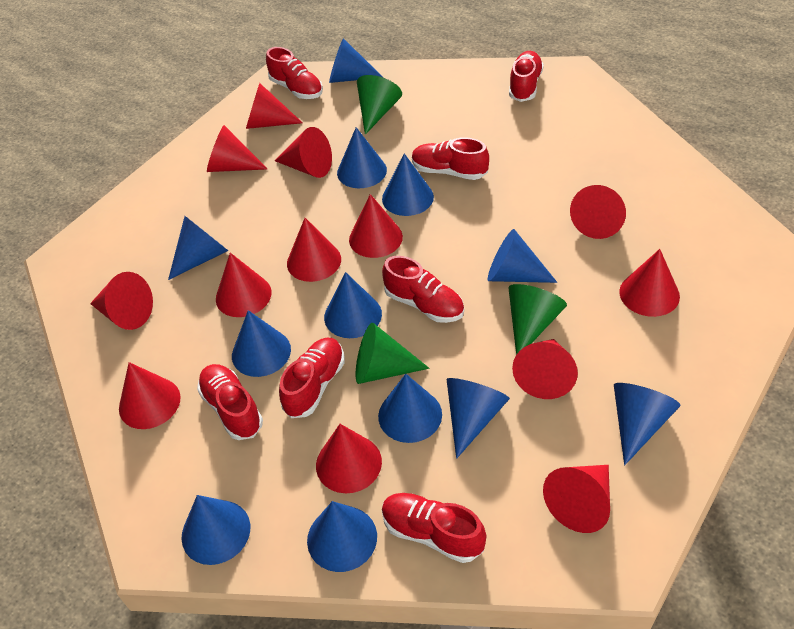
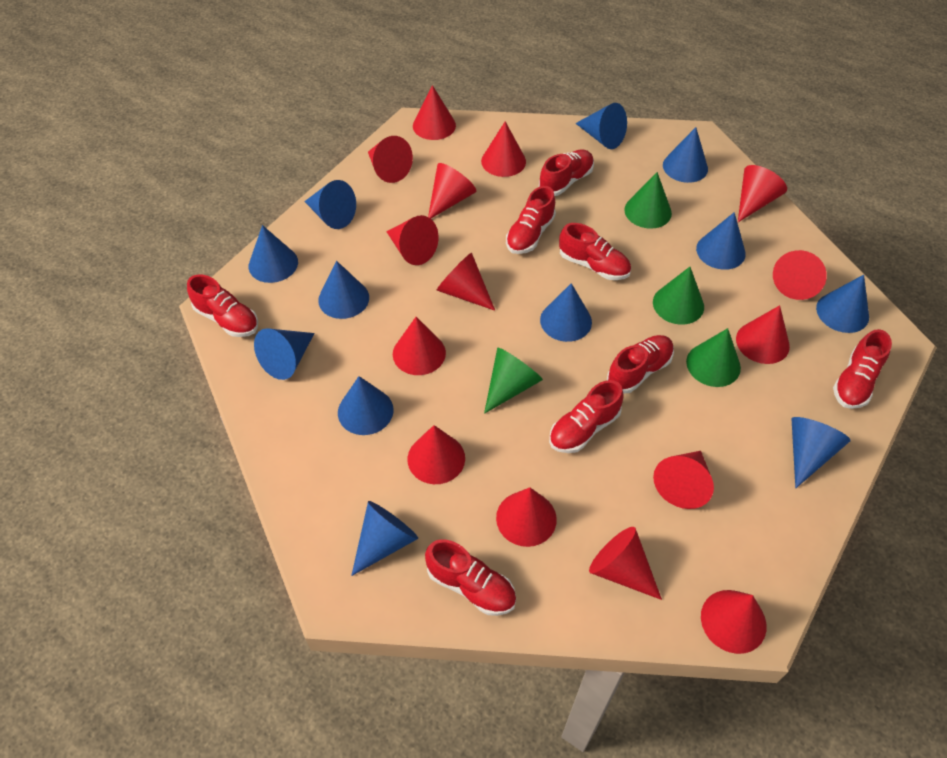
green cone: 3 -> 4
red cone: 13 -> 15
red shoe: 7 -> 8

